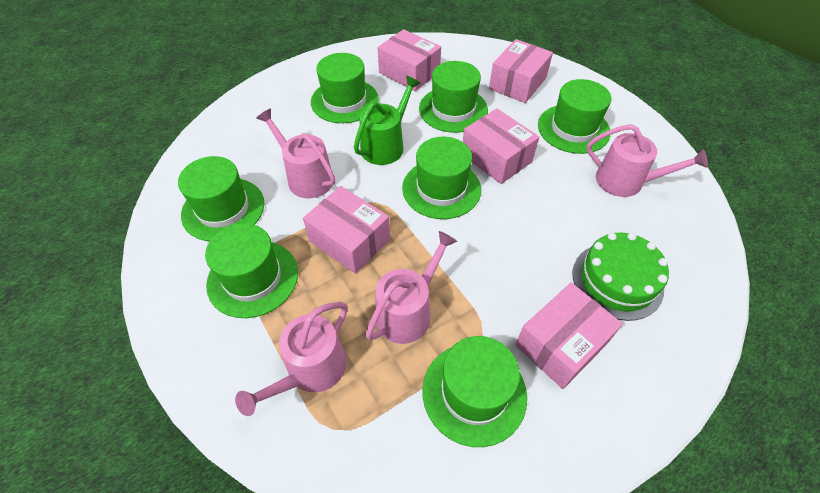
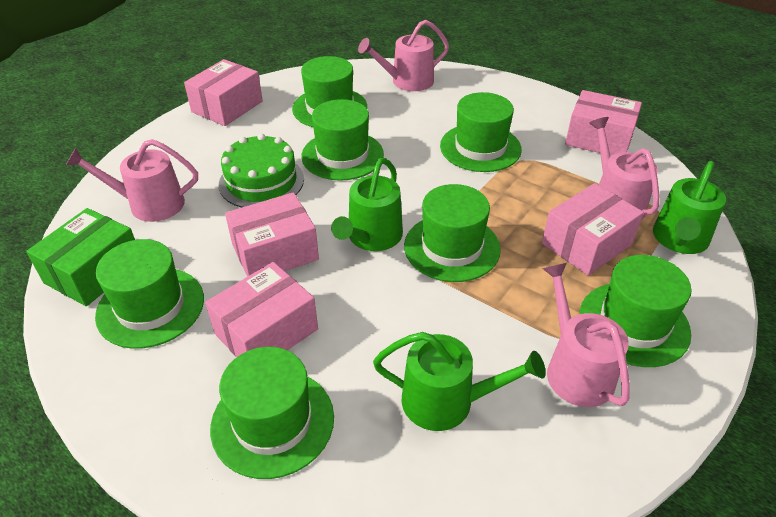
green box: 0 -> 1
green watering can: 1 -> 3

